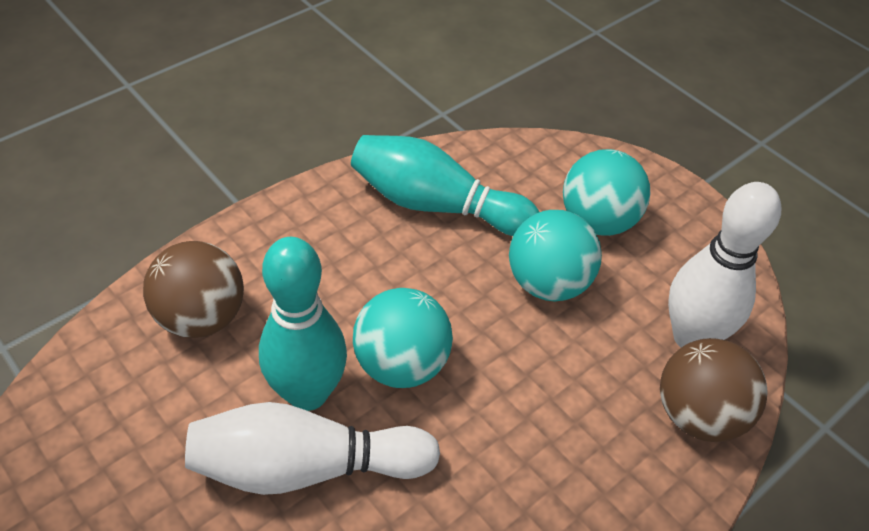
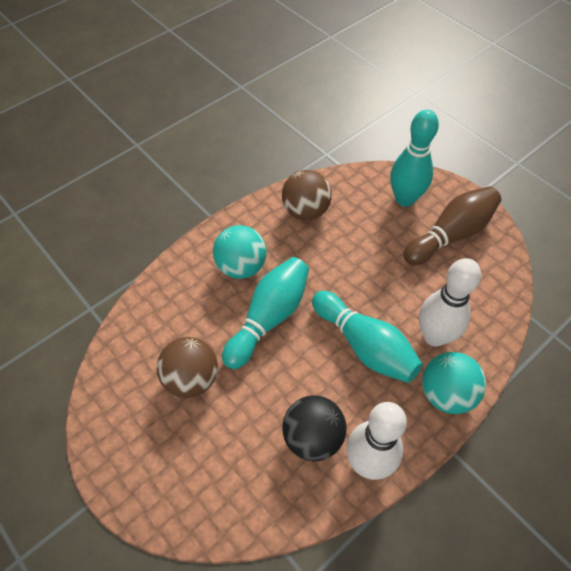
black ball: 0 -> 1
brown bowling pin: 0 -> 1
turquoise ball: 3 -> 2
turquoise bowling pin: 2 -> 3

